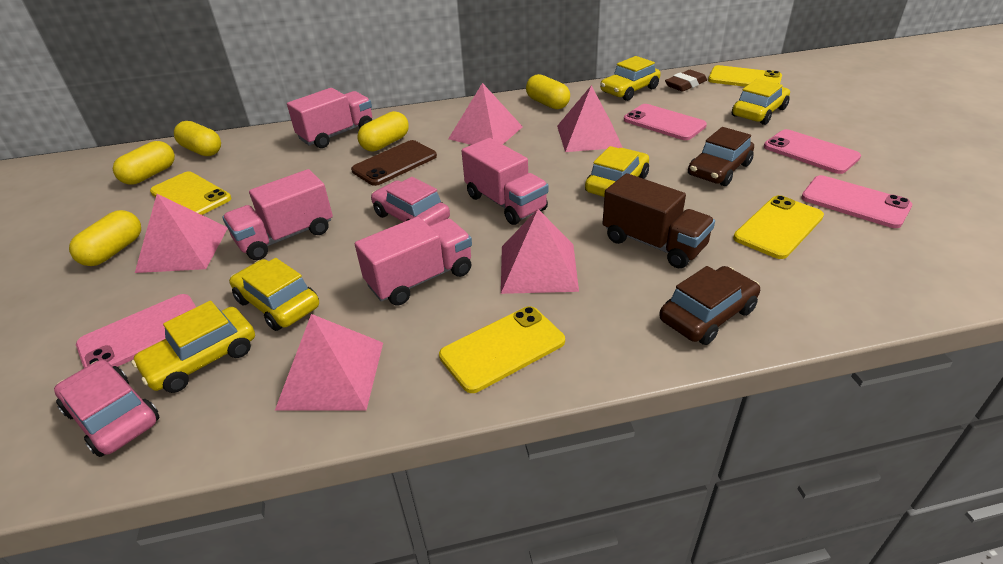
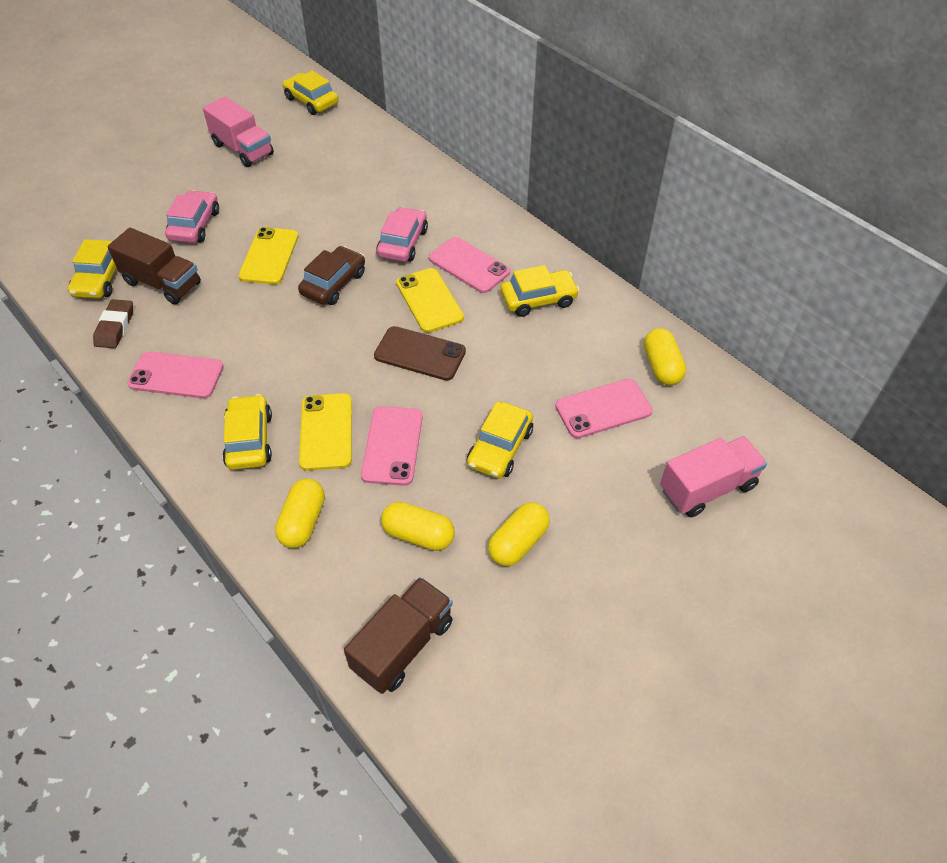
brown car: 2 -> 1
brown truck: 1 -> 2
pink pyramid: 5 -> 0
pink truck: 4 -> 2
yellow capsule: 5 -> 4
yellow phone: 4 -> 3

